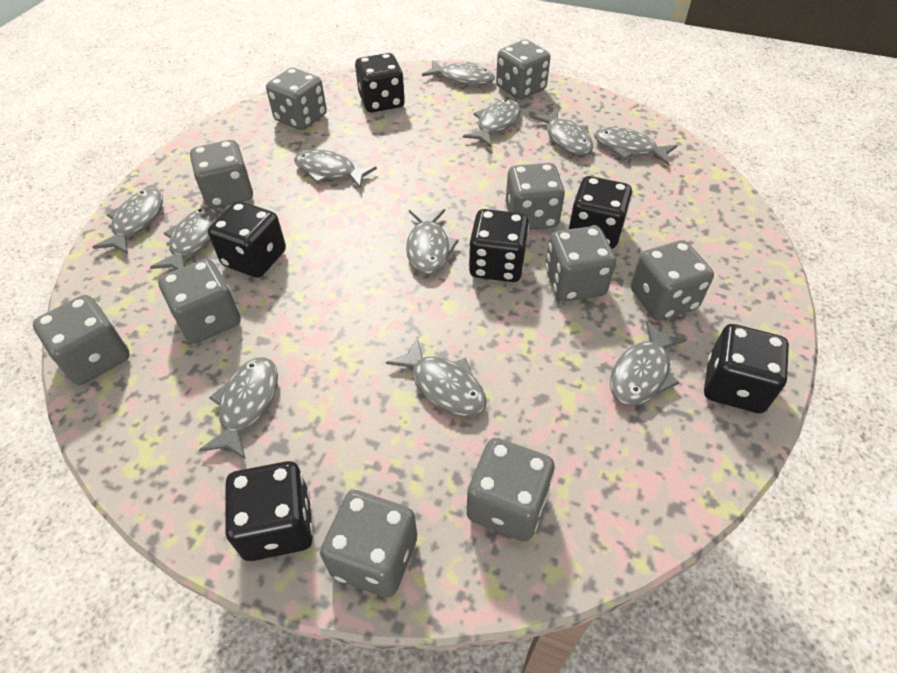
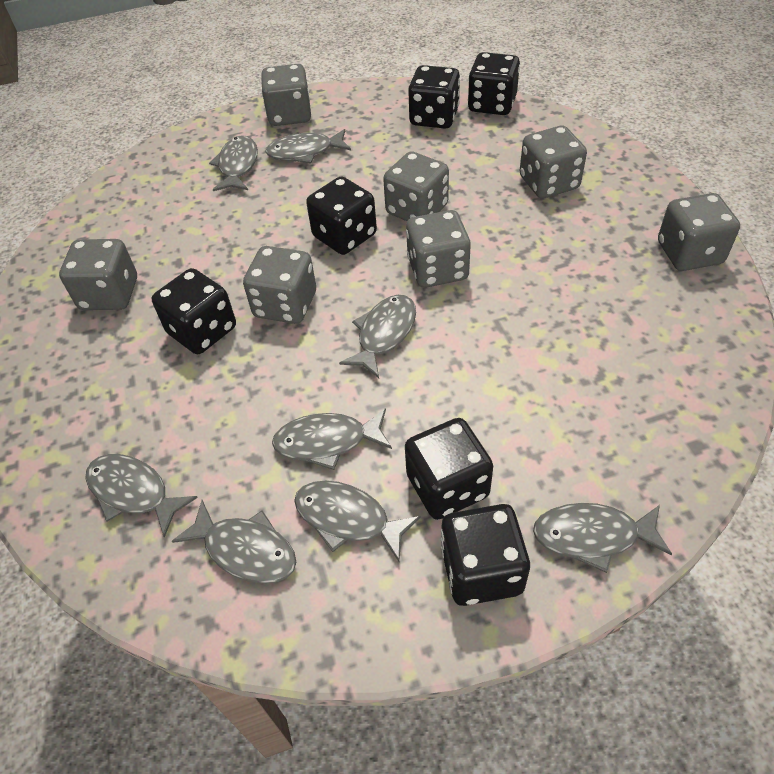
grey dice: 10 -> 7
grey fish: 11 -> 8

